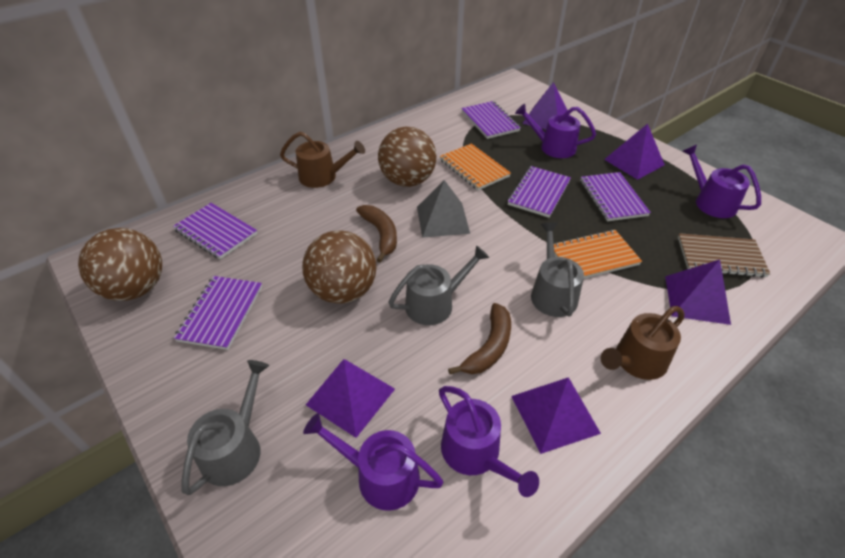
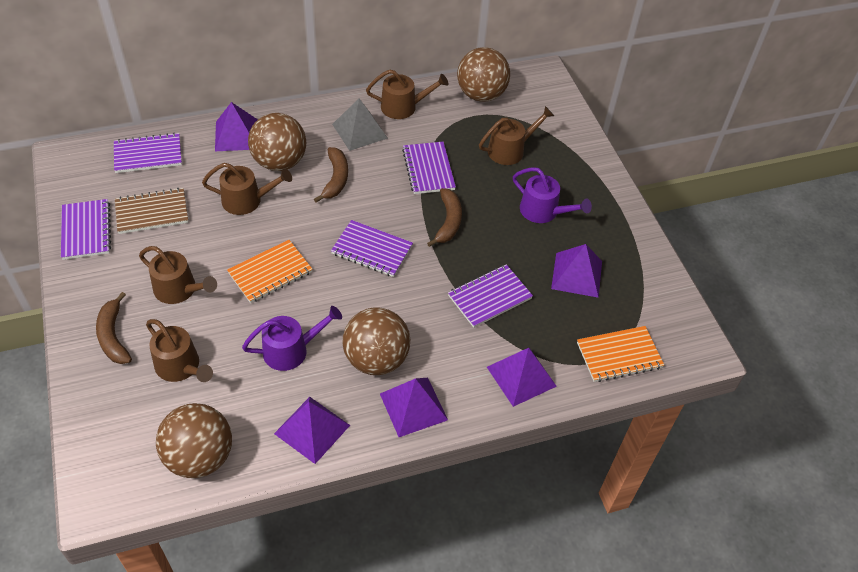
brown ball: 3 -> 4
brown banana: 2 -> 3
brown watering can: 2 -> 5
grey watering can: 3 -> 0
purple watering can: 4 -> 2

